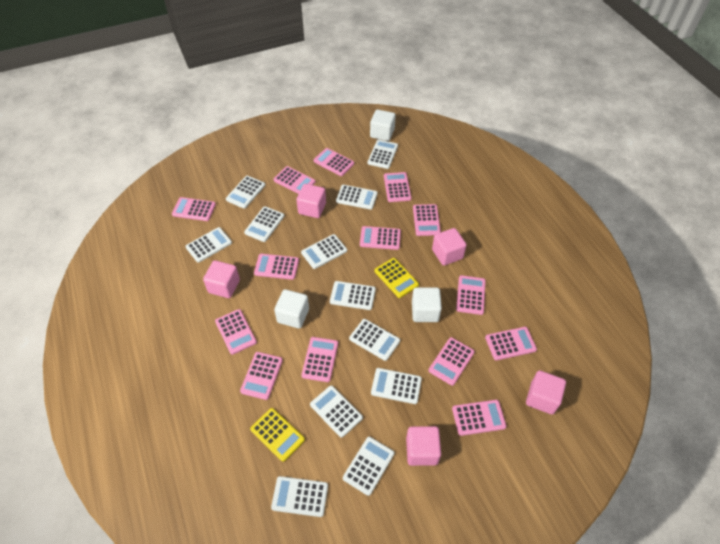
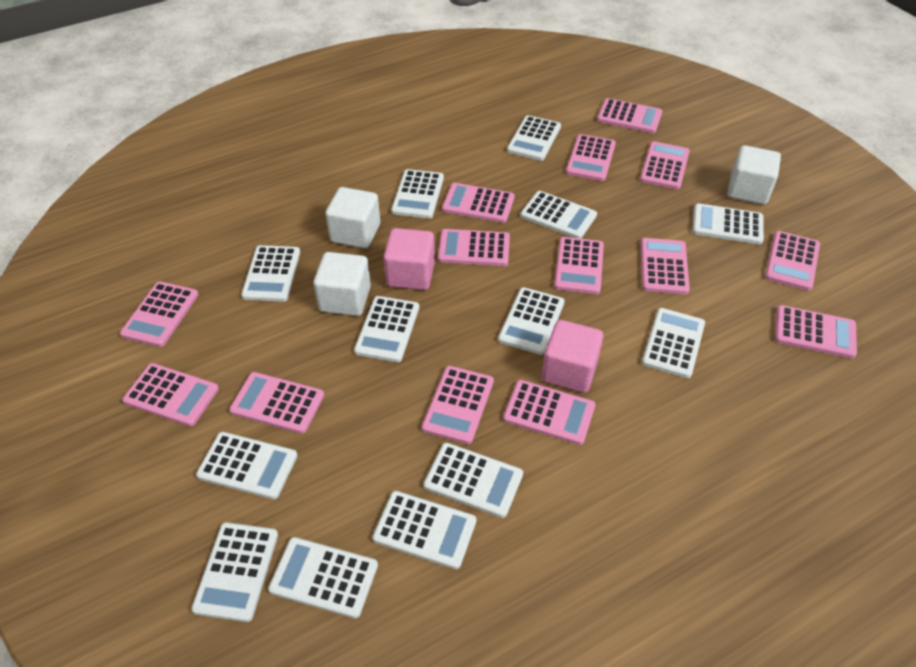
pink cube: 5 -> 2
white calculator: 12 -> 13
yellow calculator: 2 -> 0

